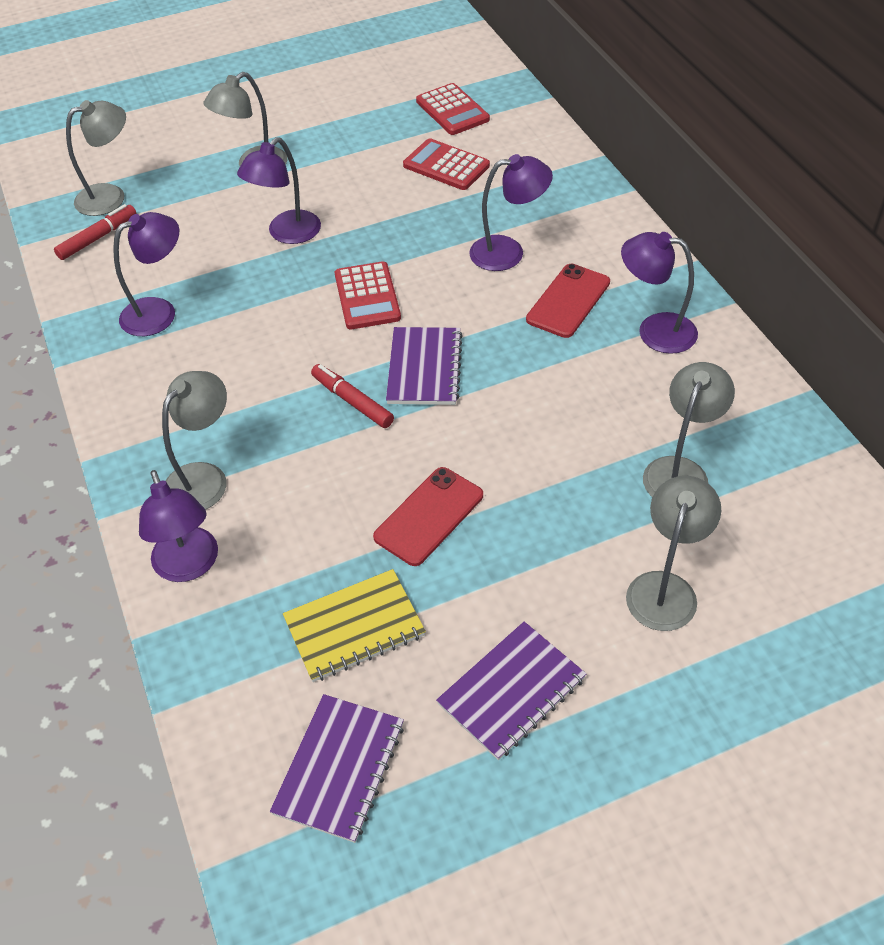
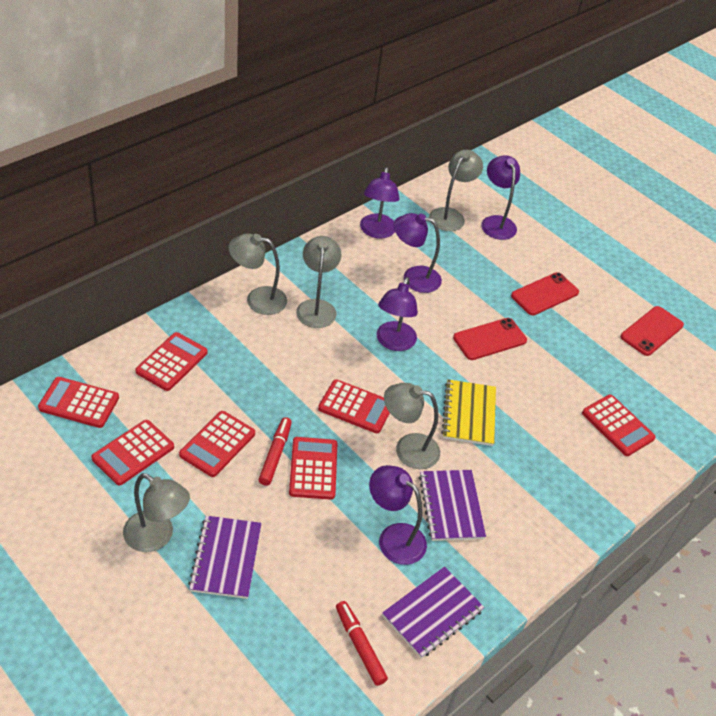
red calculator: 3 -> 7
red phone: 2 -> 3

